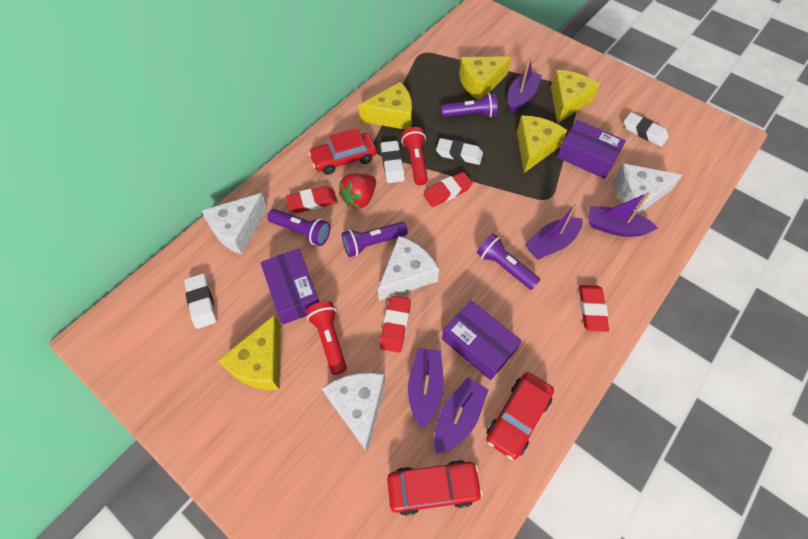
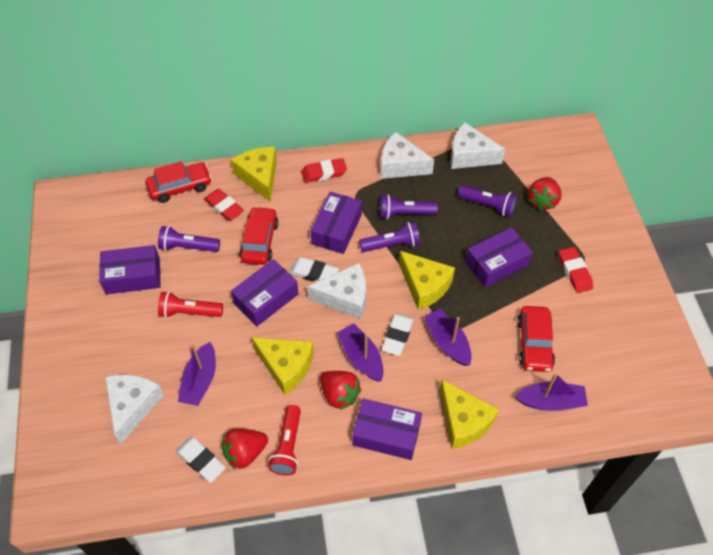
purple boat: 5 -> 4
purple box: 3 -> 5
red eraser: 4 -> 3
red strawberry: 1 -> 3
white eraser: 4 -> 3
yellow cheese: 5 -> 4

